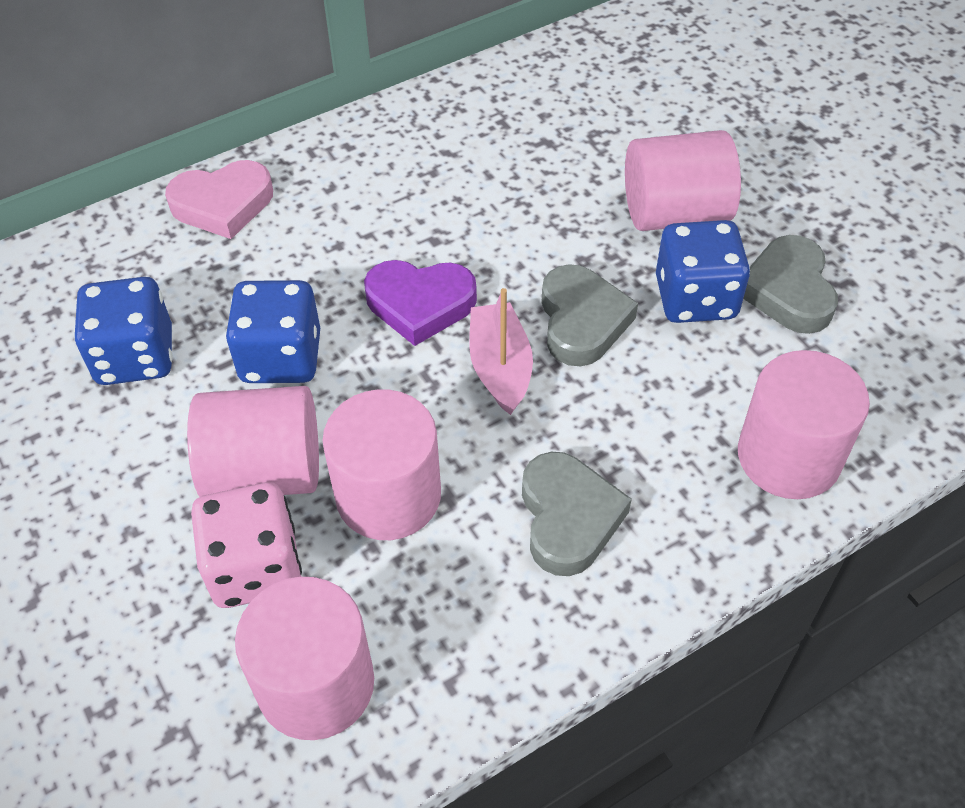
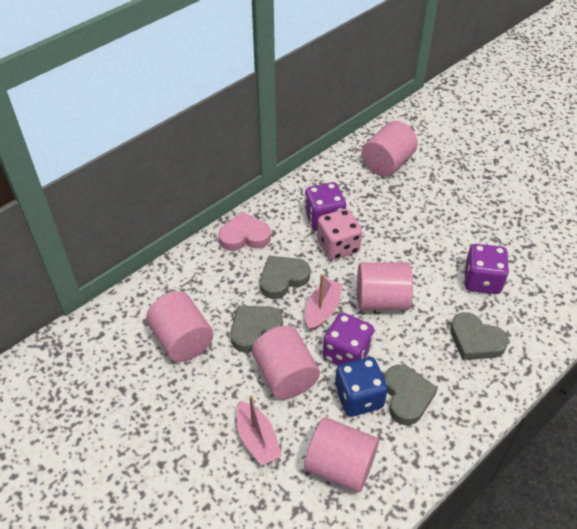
blue dice: 3 -> 1
grey heart: 3 -> 4
pink boat: 1 -> 2
purple dice: 0 -> 3
purple heart: 1 -> 0

